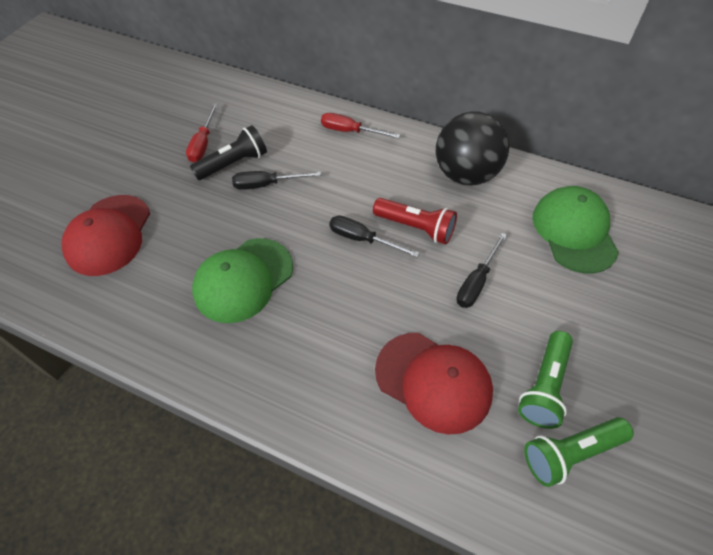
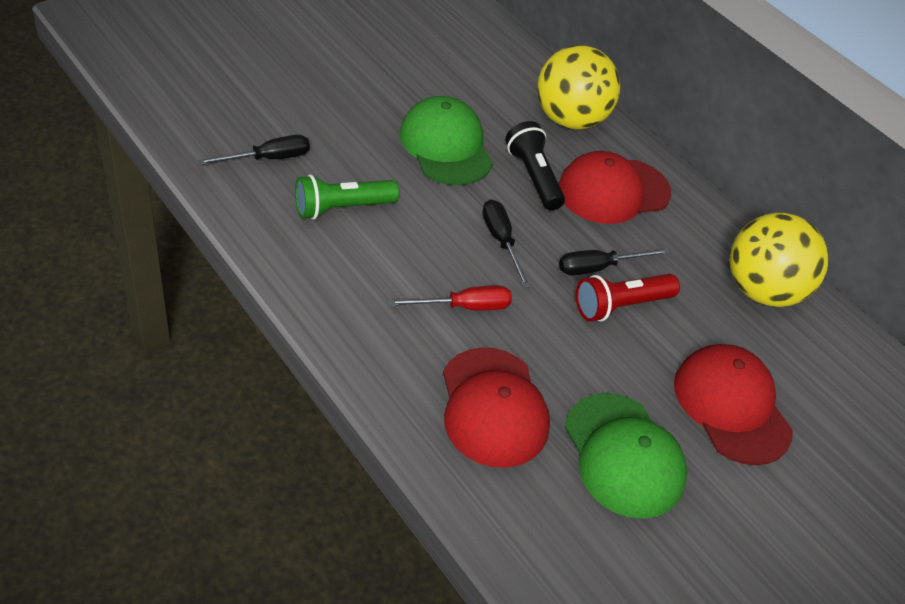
black ball: 1 -> 0
green flashlight: 2 -> 1
red cap: 2 -> 3
red screwdriver: 2 -> 1
yellow ball: 0 -> 2

